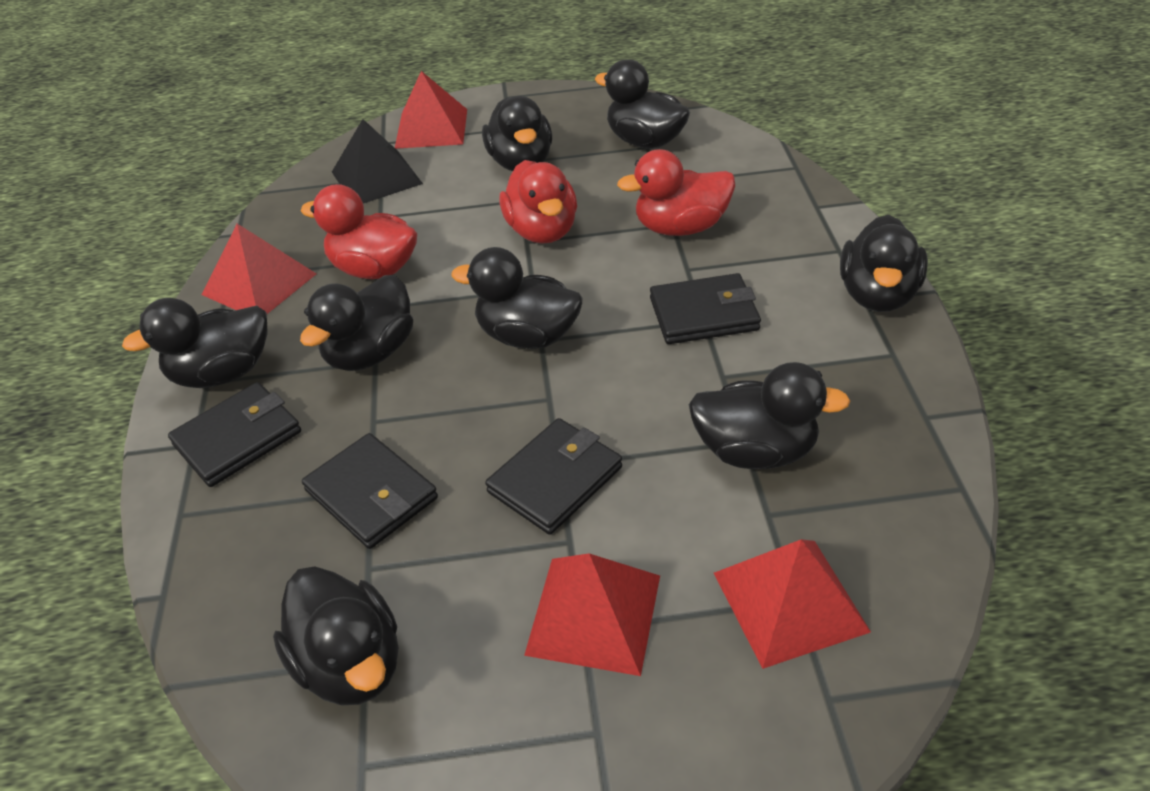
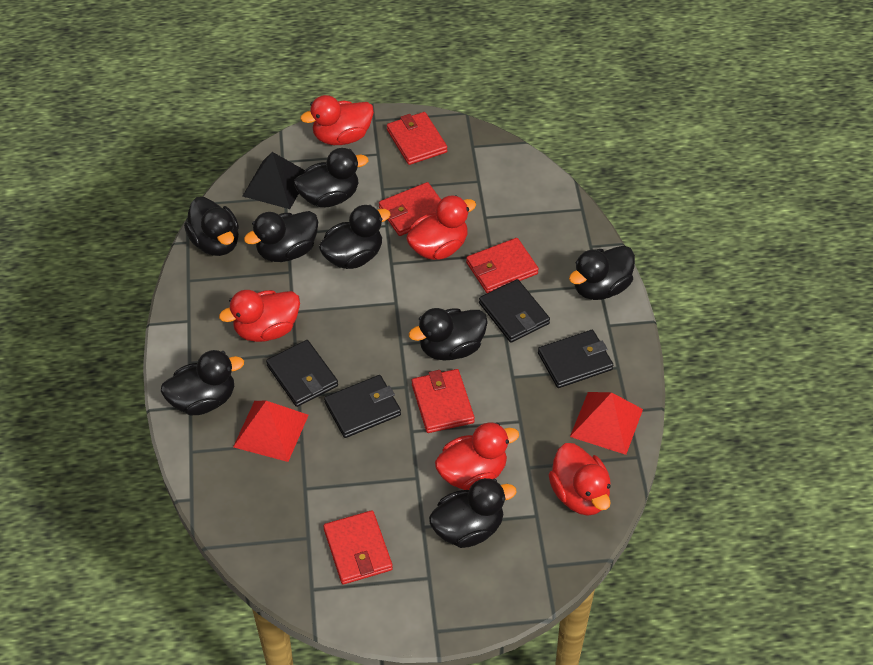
red duck: 3 -> 5
red pyramid: 4 -> 2
red wallet: 0 -> 5

